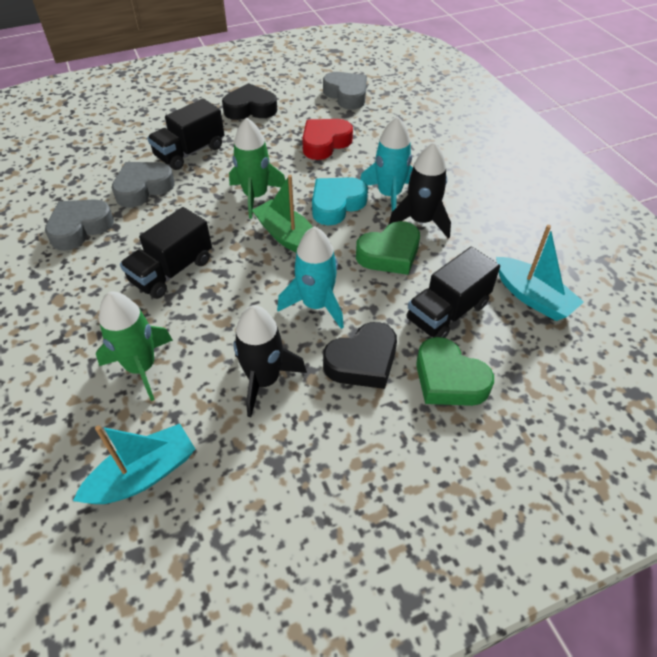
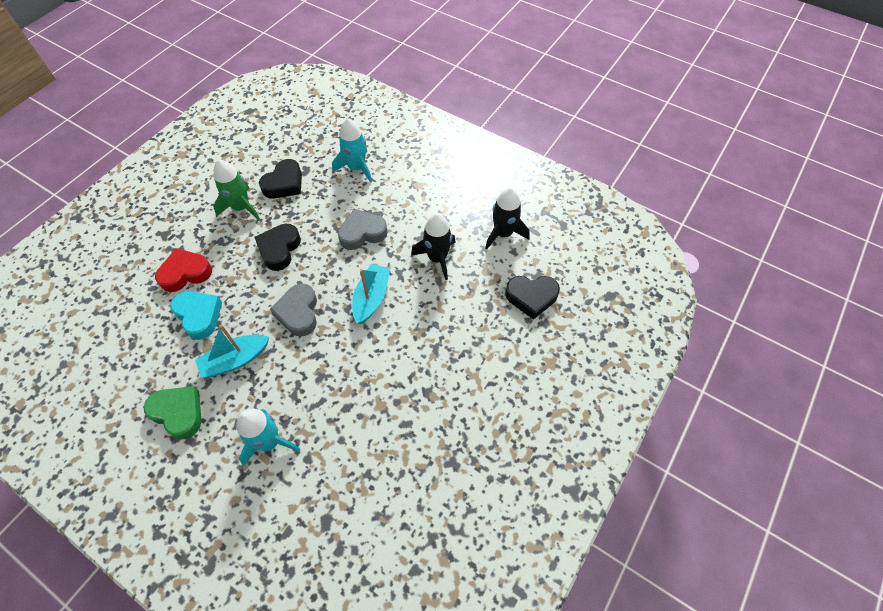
black heart: 2 -> 3
black truck: 3 -> 0
green boat: 1 -> 0
green heart: 2 -> 1
green rocket: 2 -> 1
grey heart: 3 -> 2

